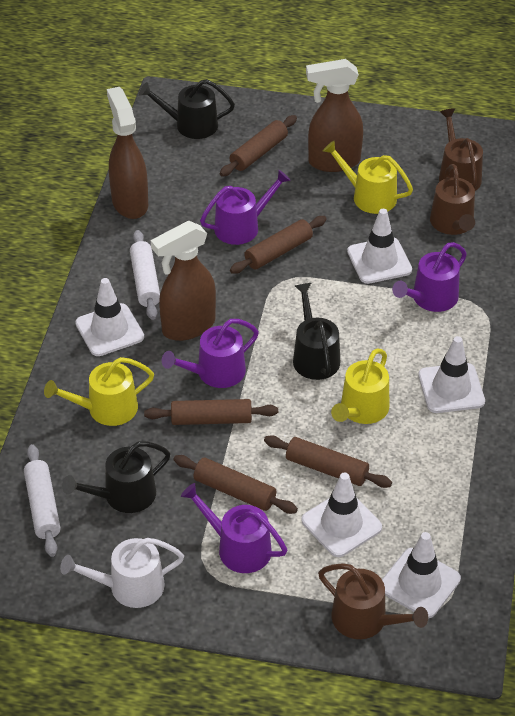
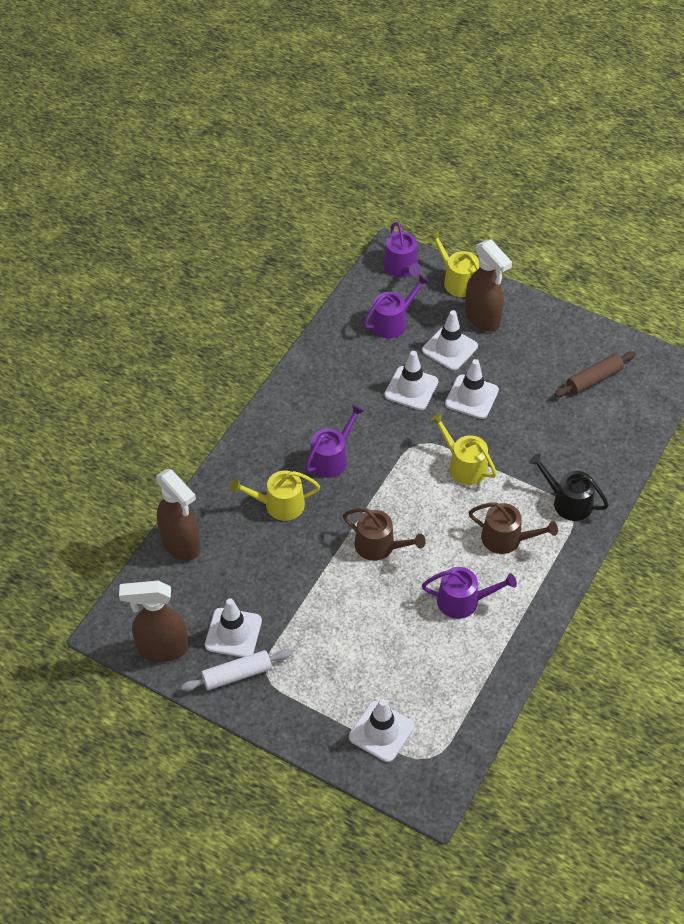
black watering can: 3 -> 1
brown rolling pin: 5 -> 1
brown watering can: 3 -> 2
white rolling pin: 2 -> 1
white watering can: 1 -> 0

